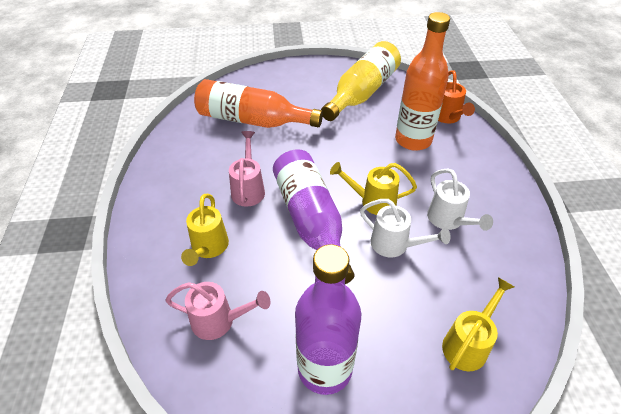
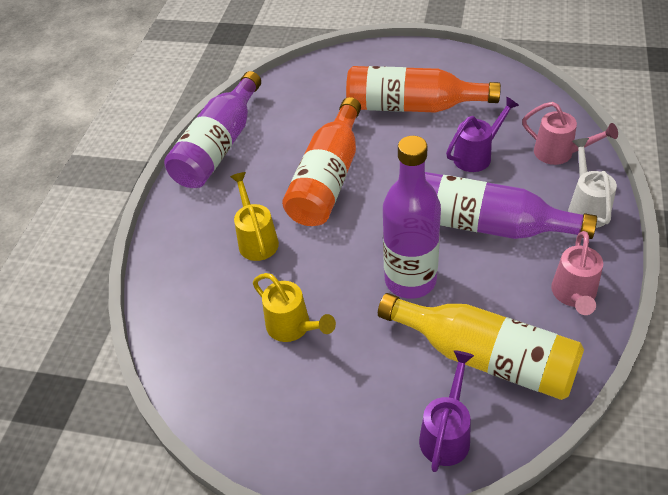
orange watering can: 1 -> 0
purple bottle: 2 -> 3
purple watering can: 0 -> 2
white watering can: 2 -> 1
yellow watering can: 3 -> 2

